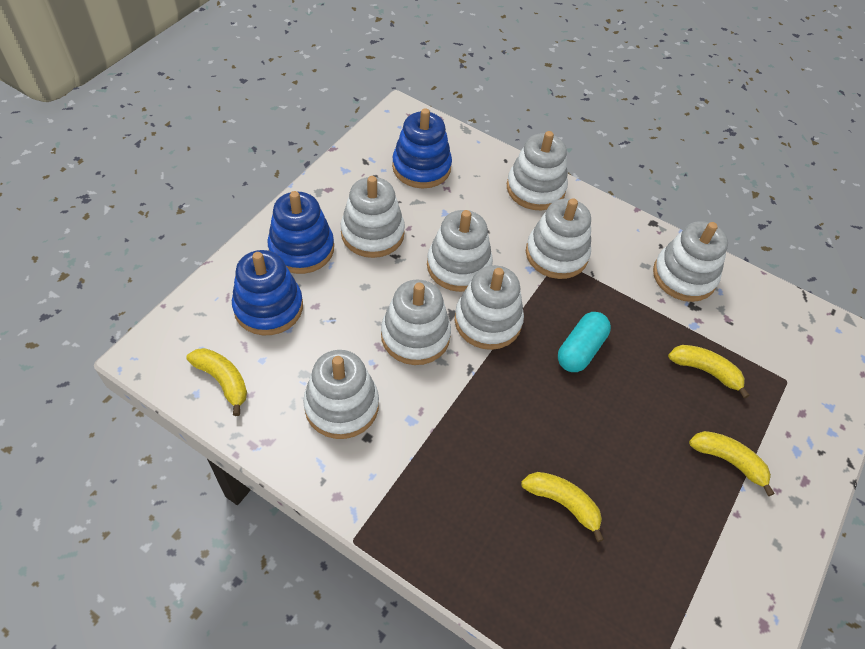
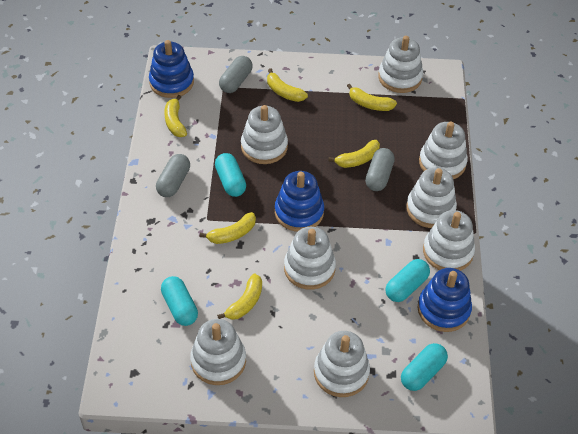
grey capsule: 0 -> 3
turquoise capsule: 1 -> 4
yellow banana: 4 -> 6

